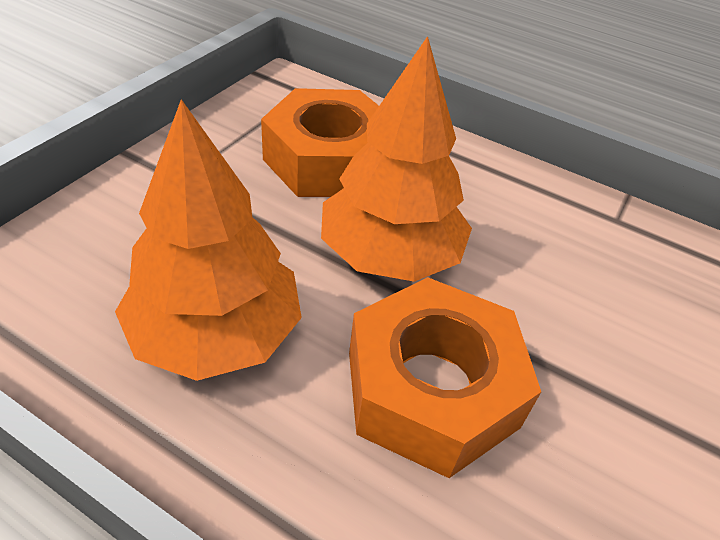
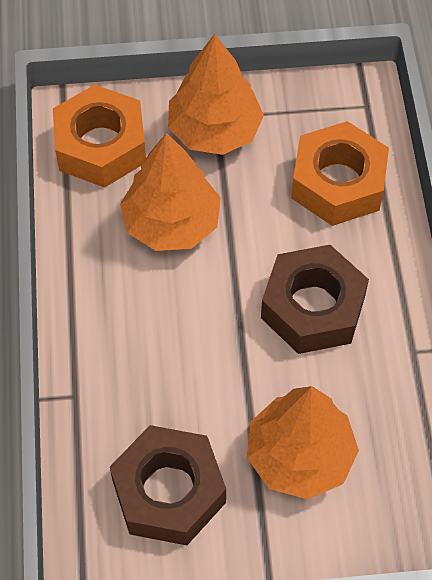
brown nut: 0 -> 2
orange tree: 2 -> 3

